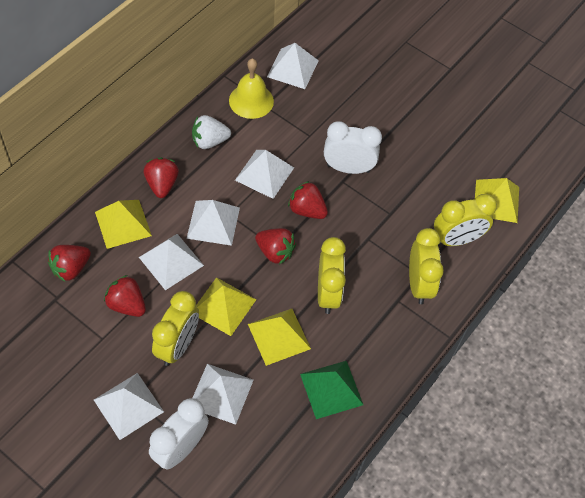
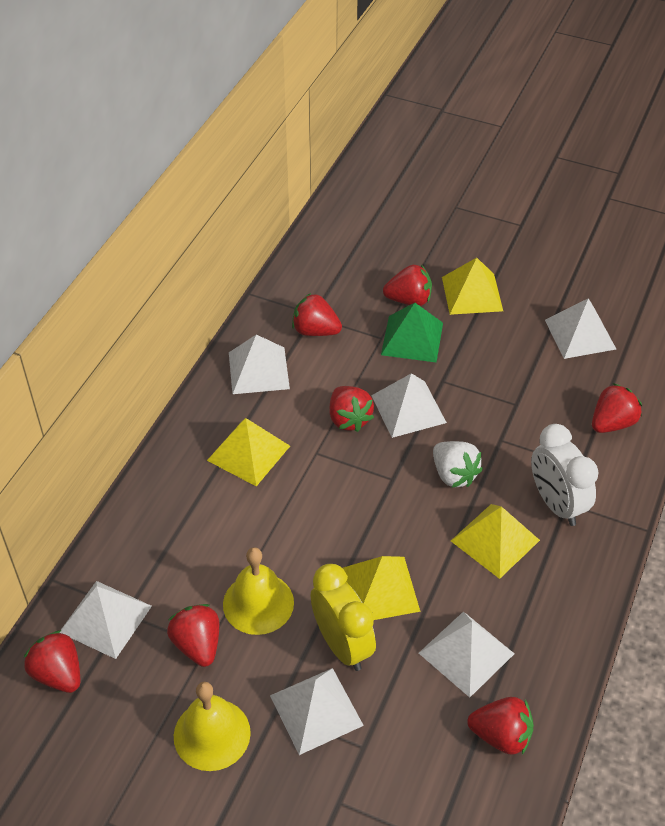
red strawberry: 5 -> 7
white clock: 2 -> 1
yellow bell: 1 -> 2
yellow clock: 4 -> 1

